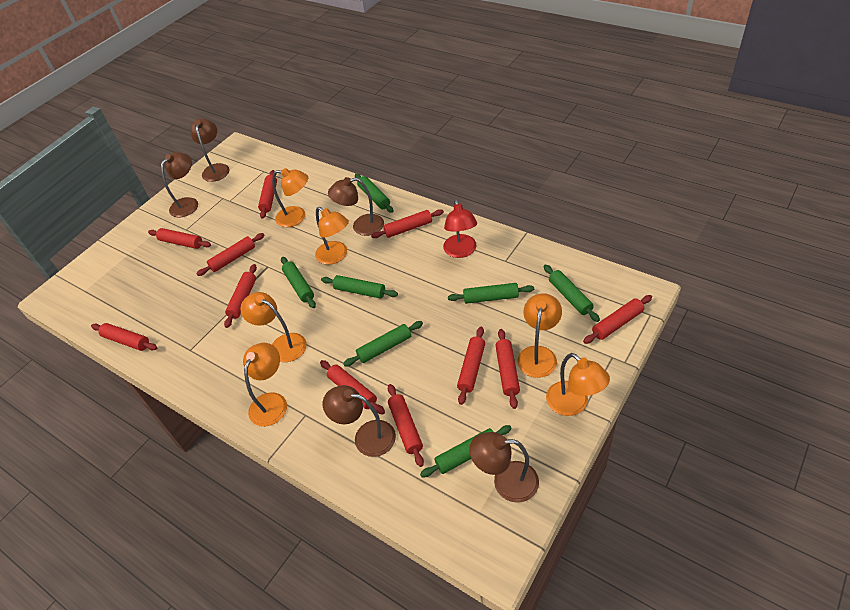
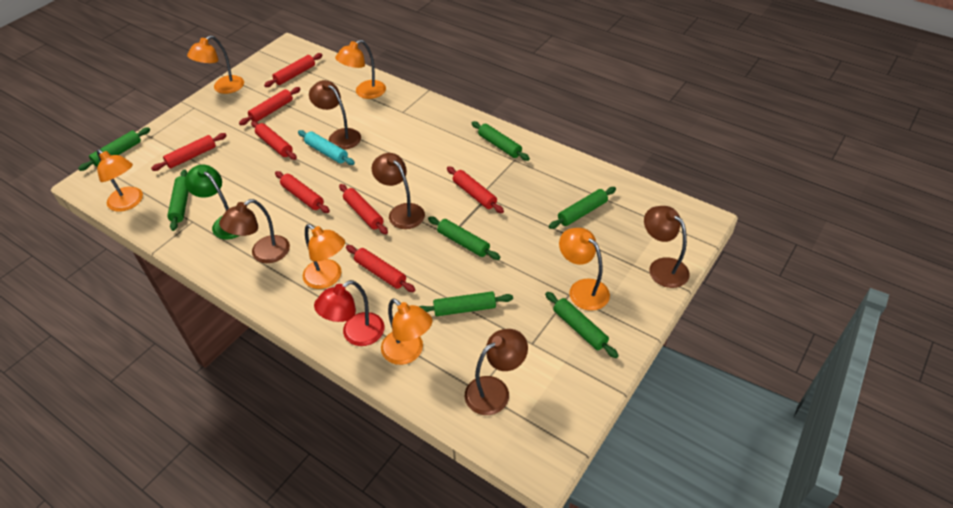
green lamp: 0 -> 1
red rolling pin: 11 -> 8
turquoise rolling pin: 0 -> 1

